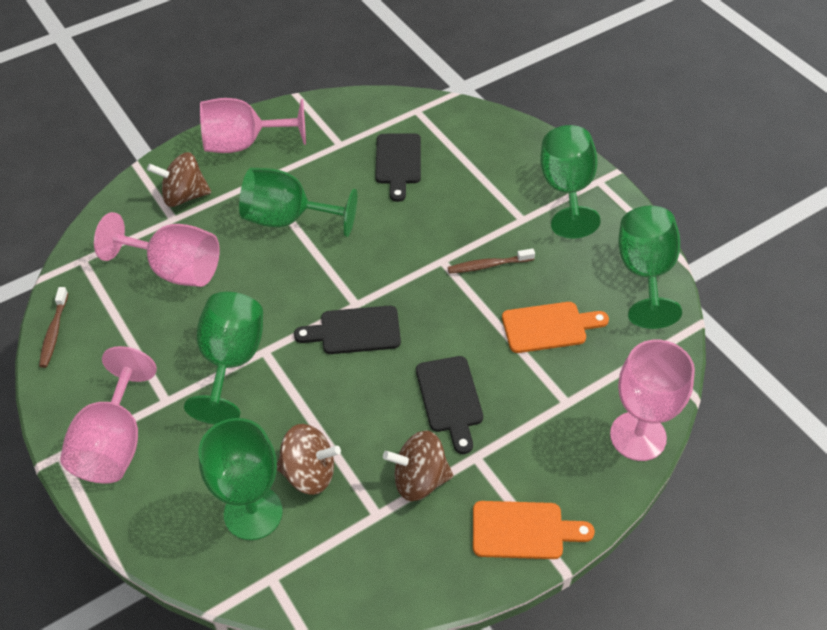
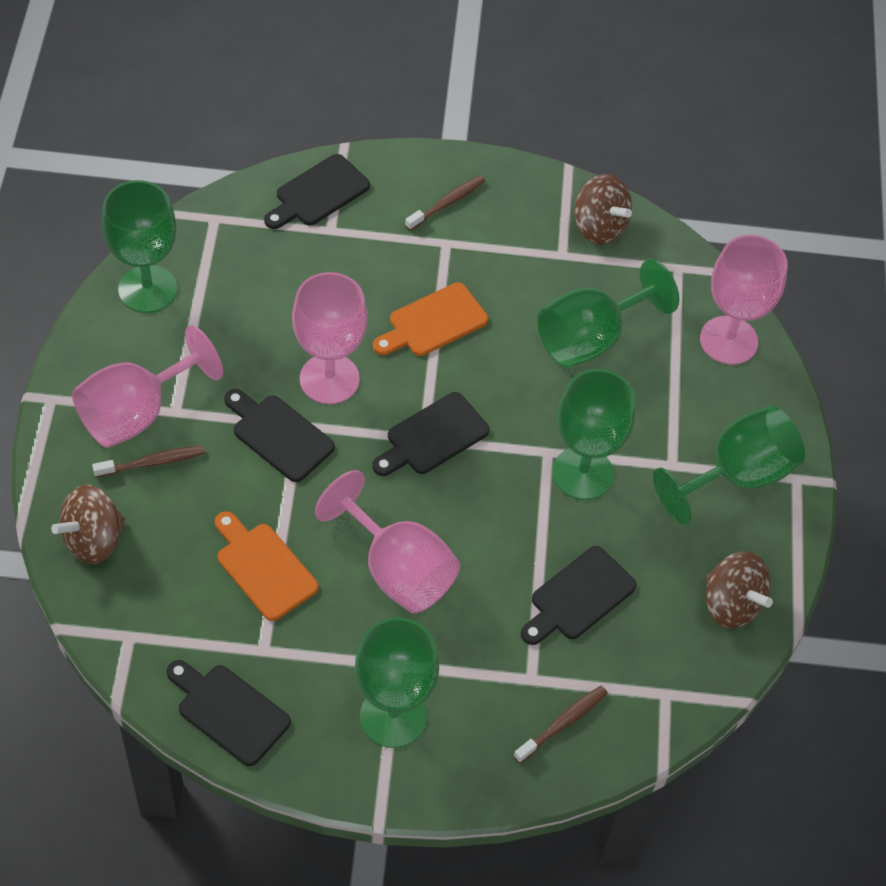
black cutting board: 3 -> 5
brown toothbrush: 2 -> 3

